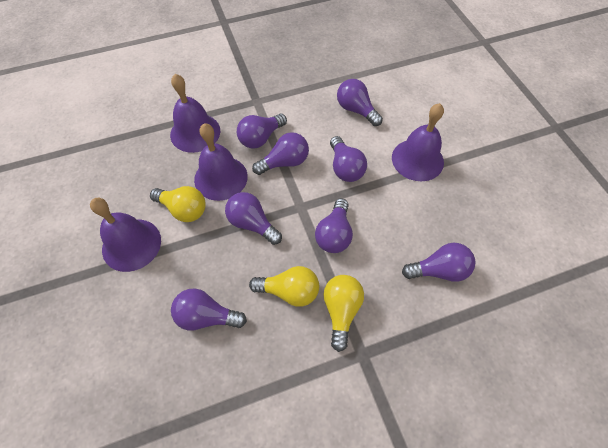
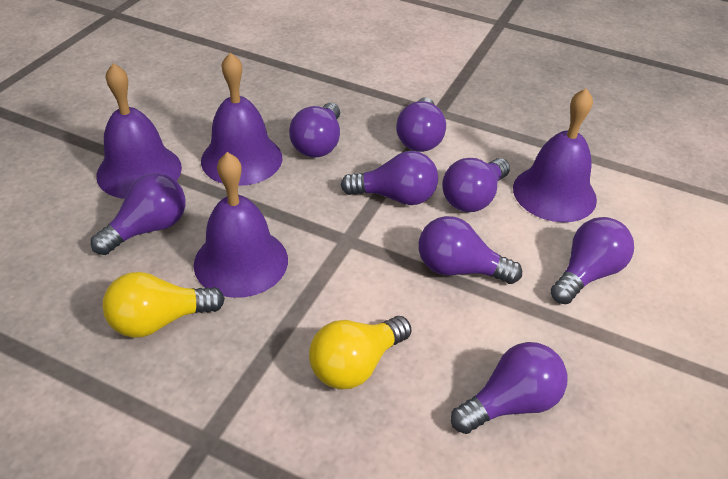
yellow light bulb: 3 -> 2

